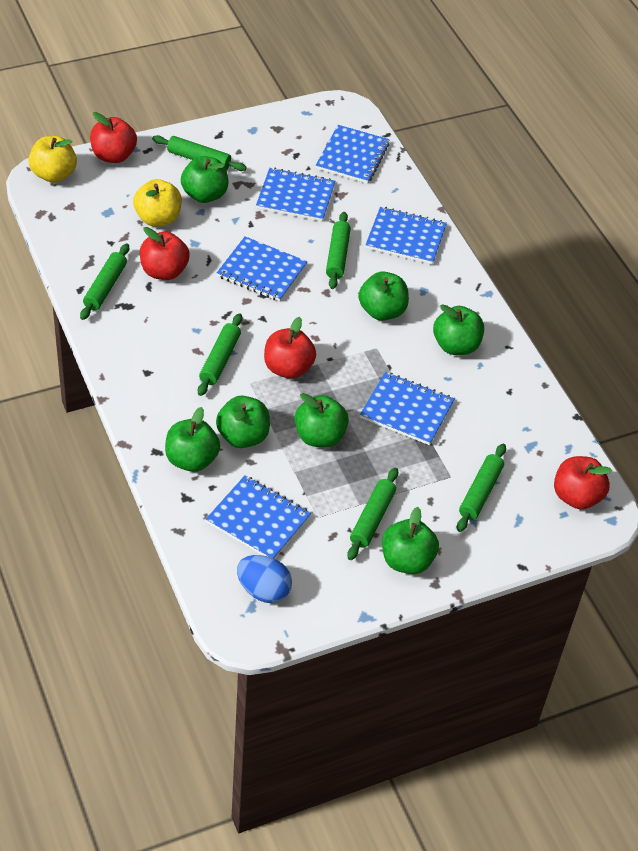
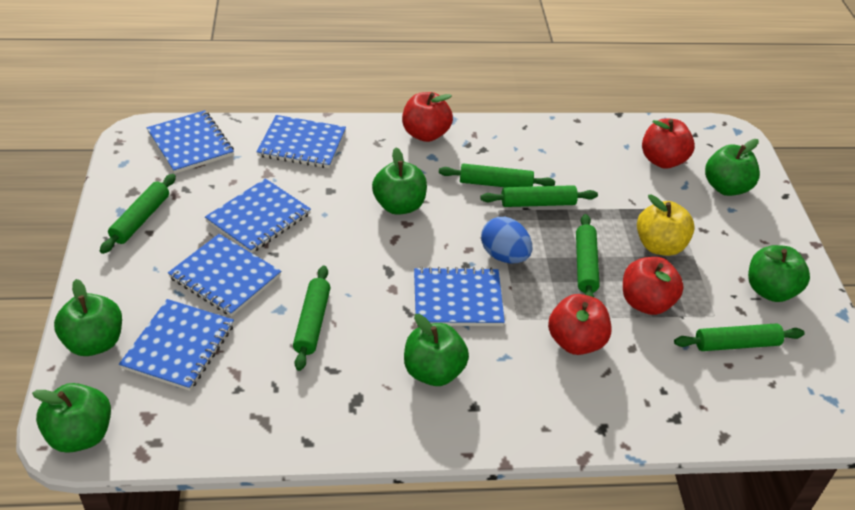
green apple: 7 -> 6
yellow apple: 2 -> 1

